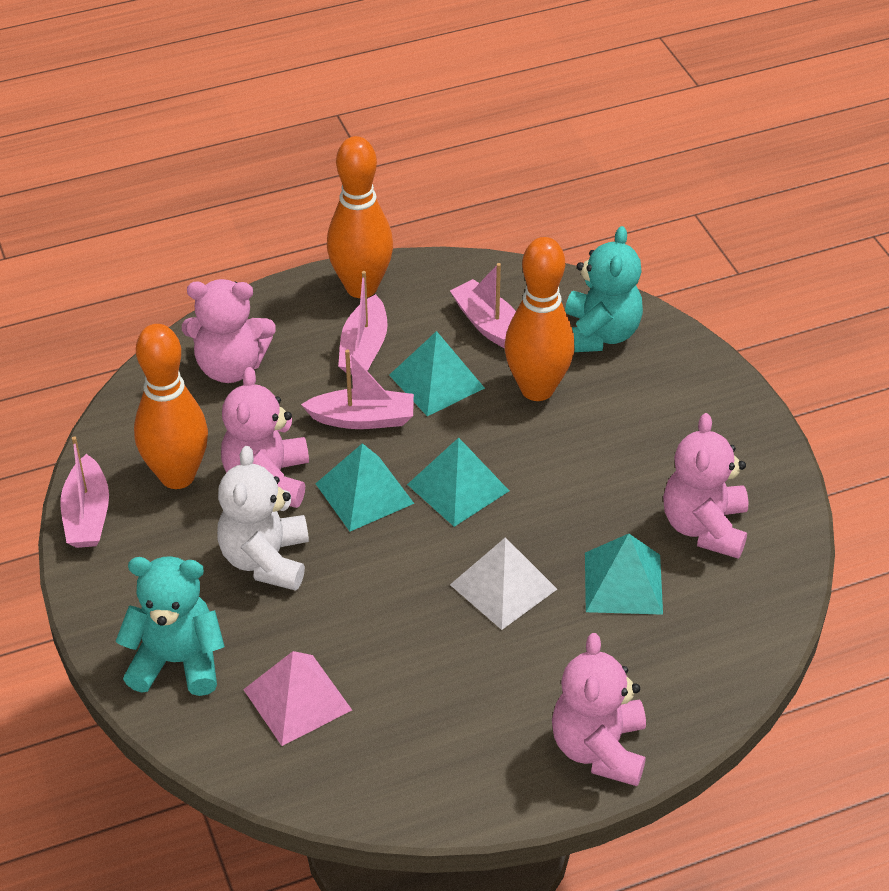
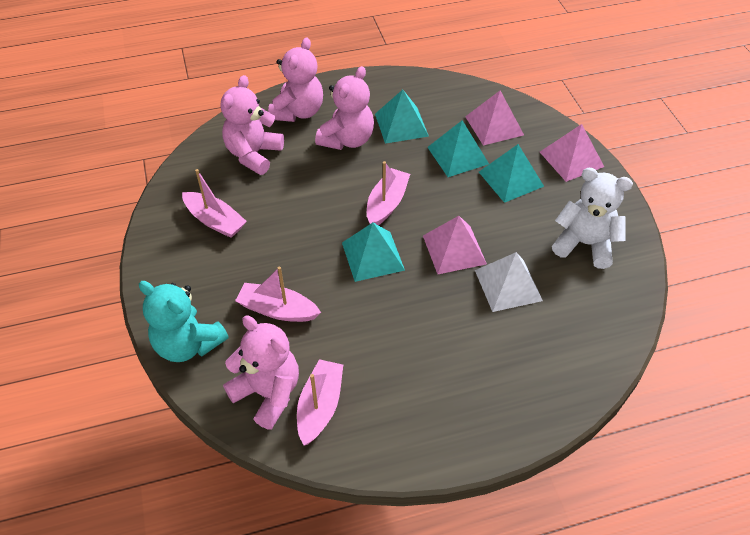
orange bowling pin: 3 -> 0
pink pyramid: 1 -> 3
turquoise teddy bear: 2 -> 1

